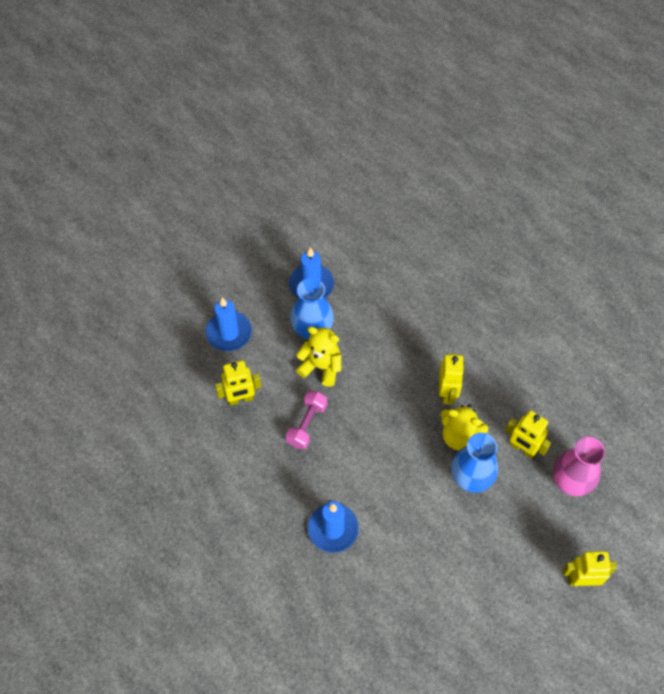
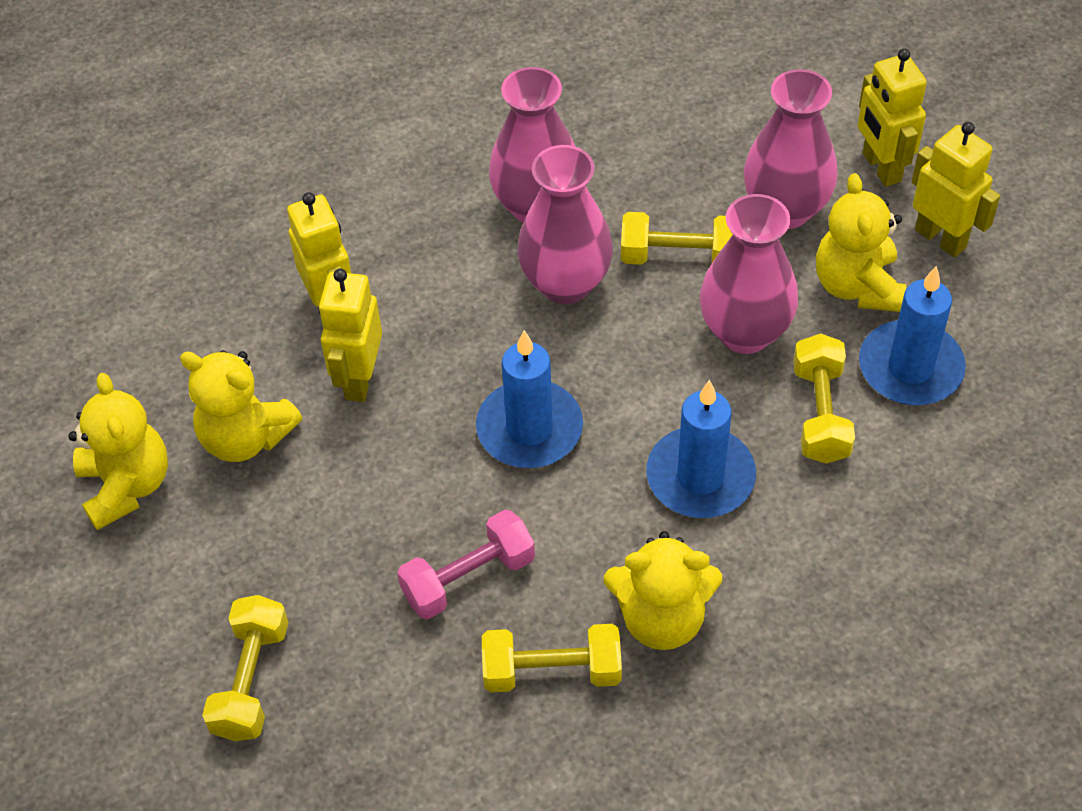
blue vase: 2 -> 0
pink vase: 1 -> 4
yellow dumbbell: 0 -> 4
yellow teddy bear: 2 -> 4

